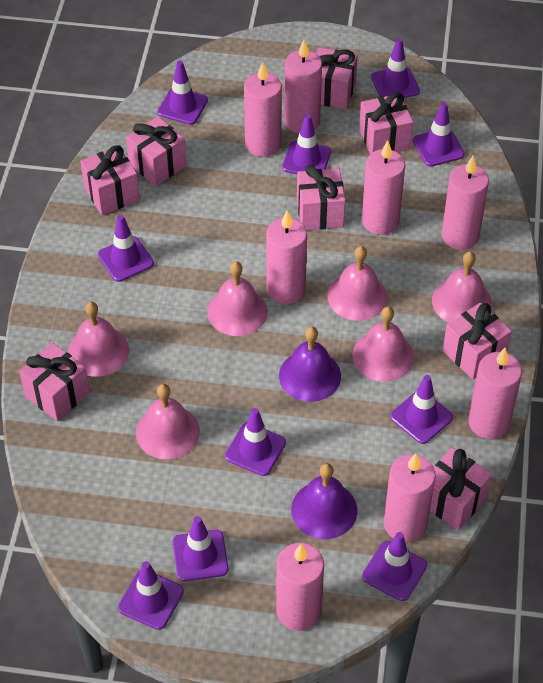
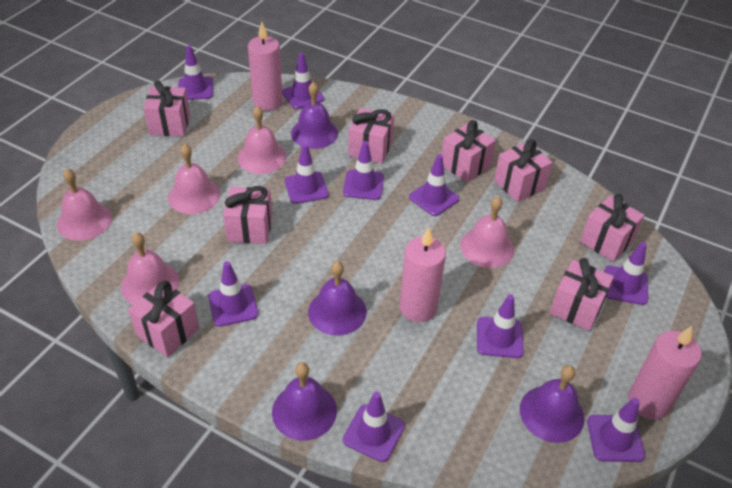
pink bell: 6 -> 5
pink candle: 8 -> 3
purple bell: 2 -> 4

